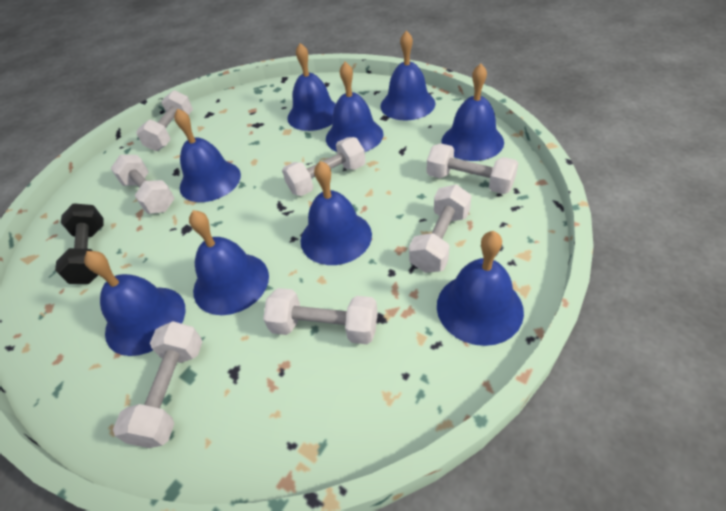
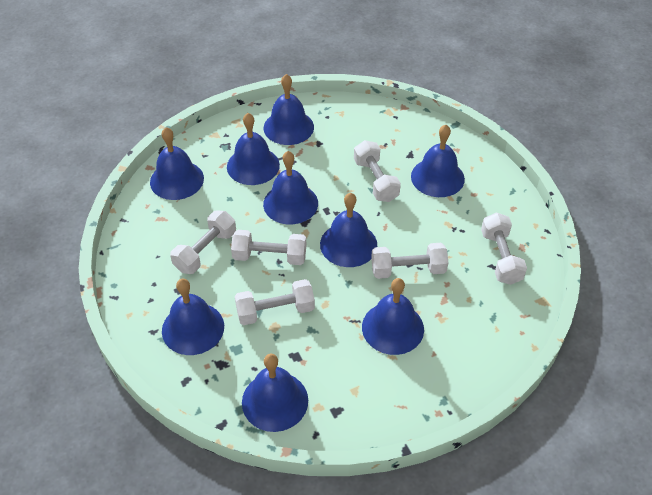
black dumbbell: 1 -> 0
white dumbbell: 7 -> 6

